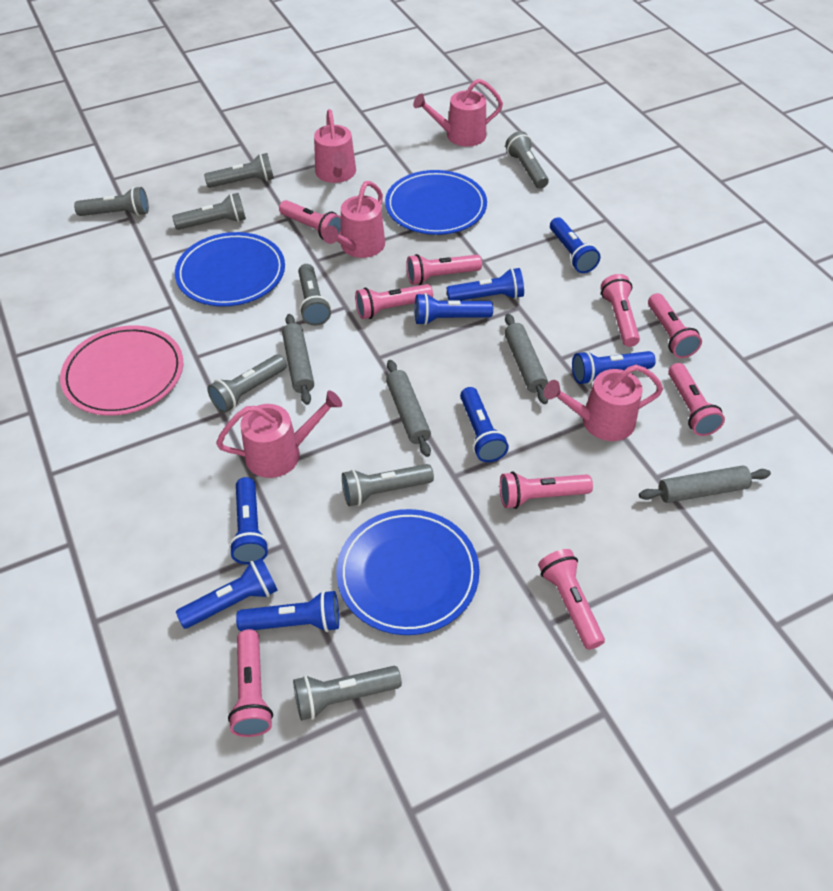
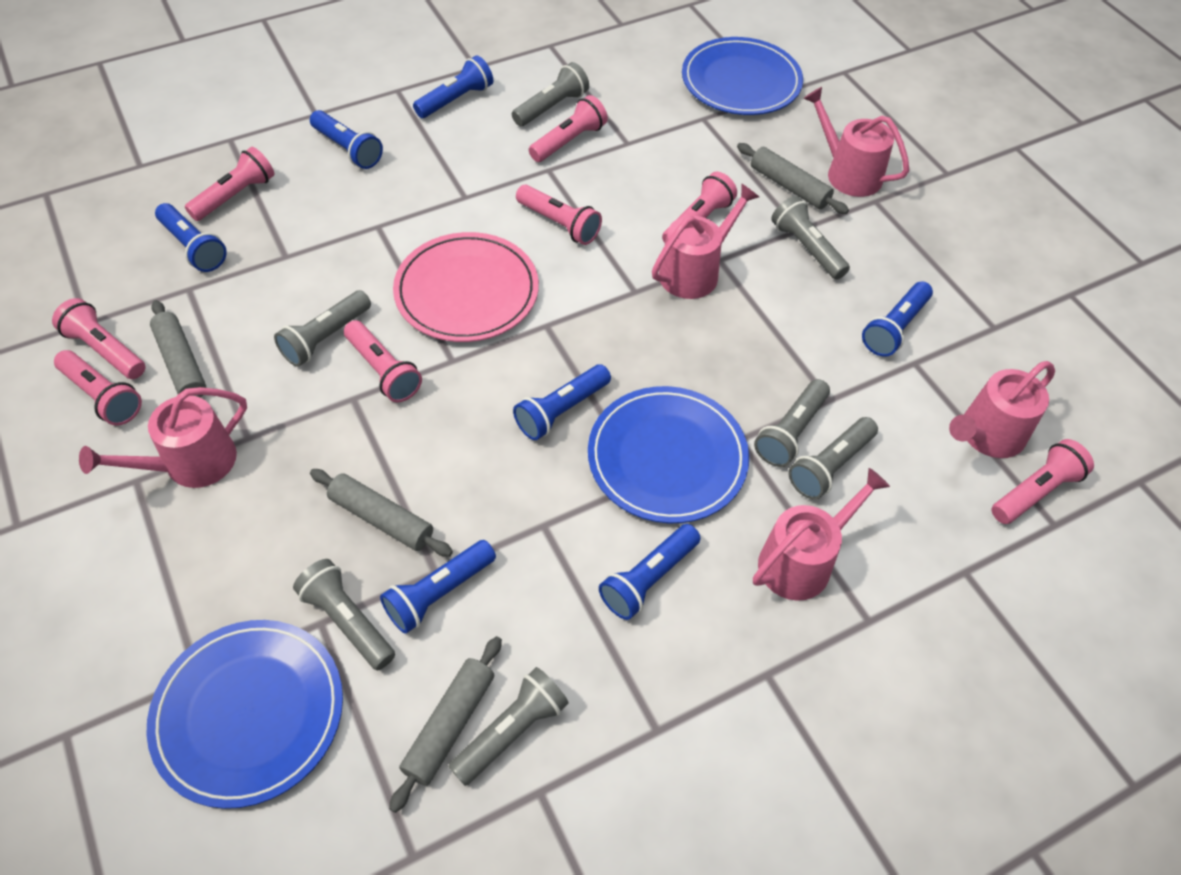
blue flashlight: 8 -> 7
grey flashlight: 8 -> 7
pink flashlight: 9 -> 8

